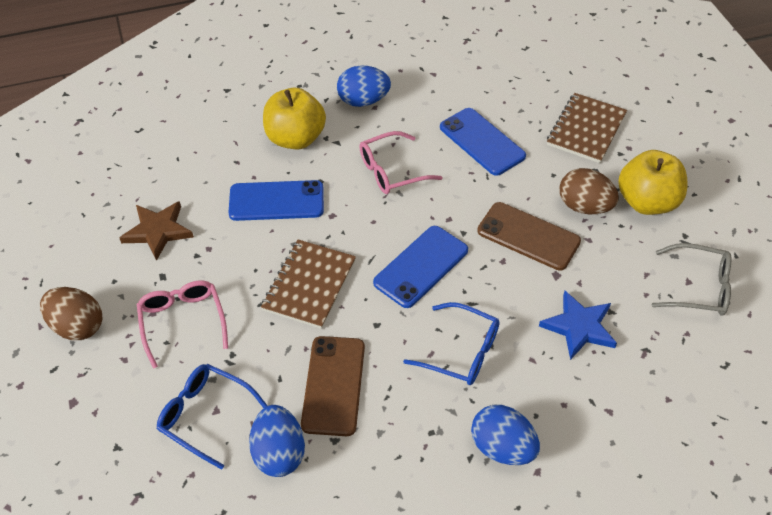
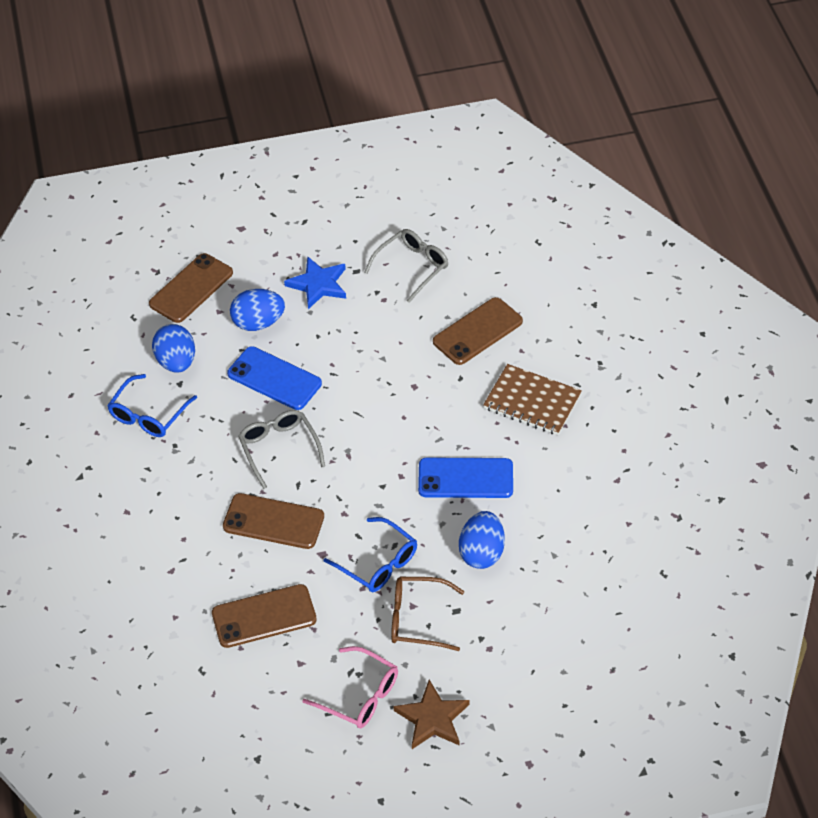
blue phone: 3 -> 2
brown egg: 2 -> 0
brown glasses: 0 -> 1
brown notebook: 2 -> 1
brown phone: 2 -> 4
grey glasses: 1 -> 2
pink glasses: 2 -> 1
yellow apple: 2 -> 0

